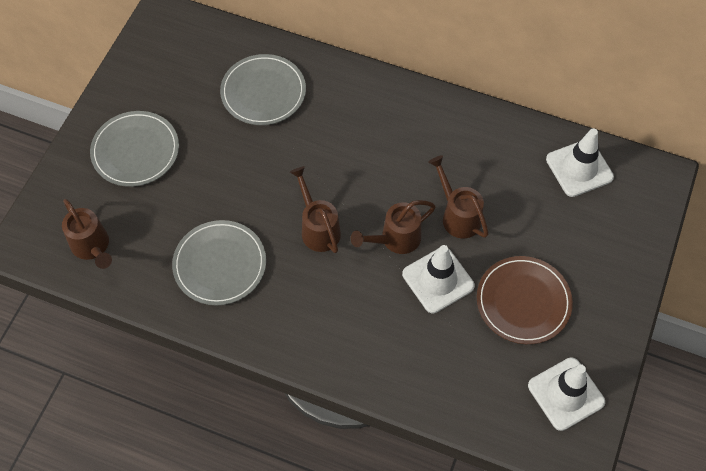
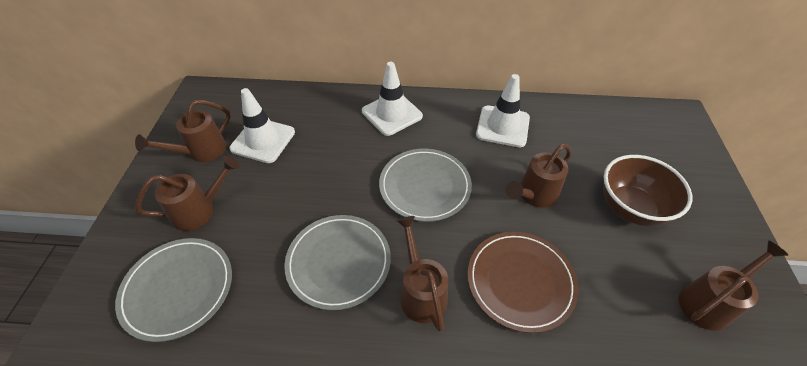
brown bowl: 0 -> 1
brown watering can: 4 -> 5

